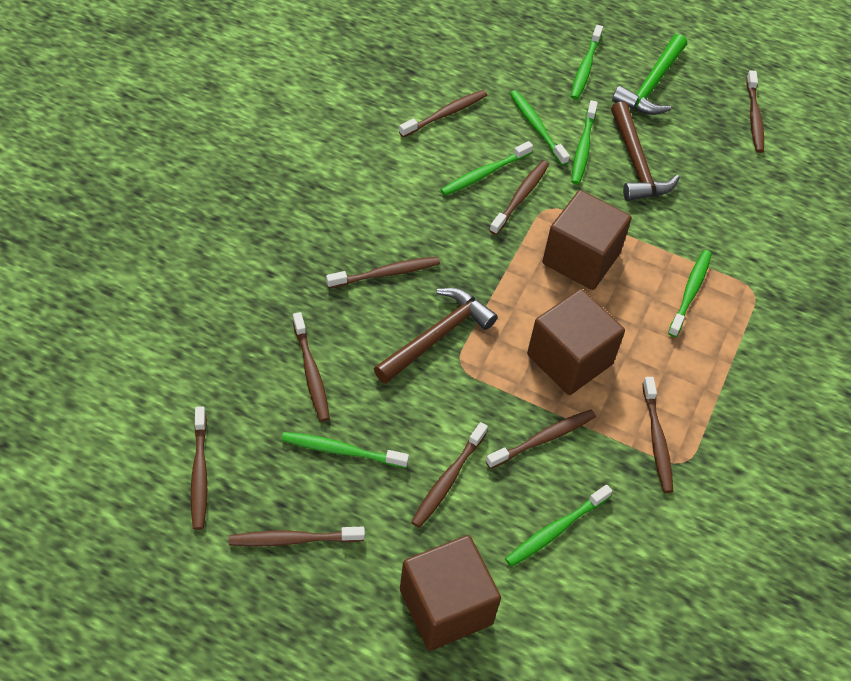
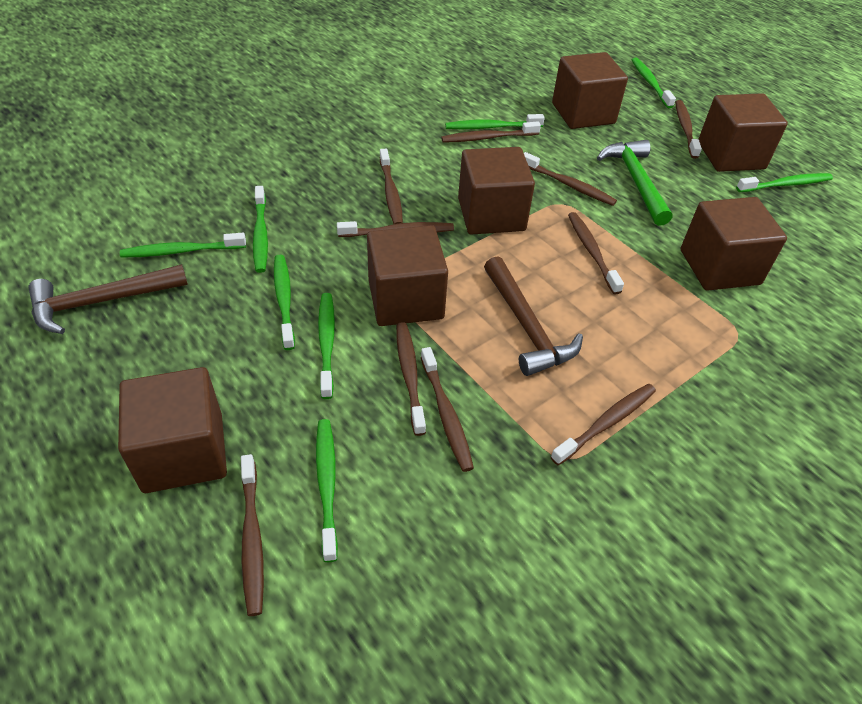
brown cube: 3 -> 6
green toothbrush: 7 -> 8

